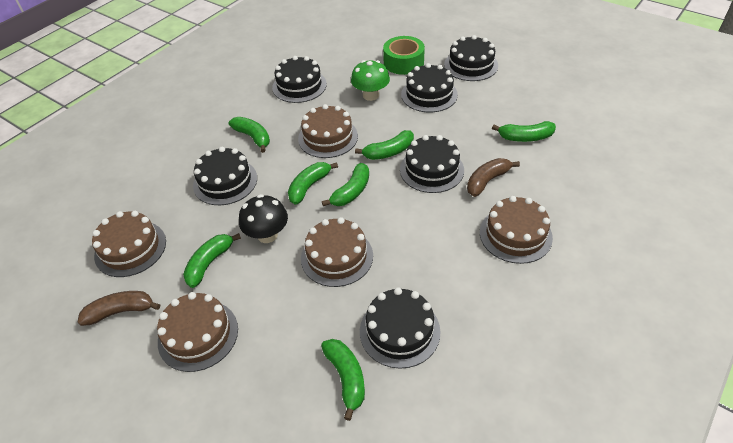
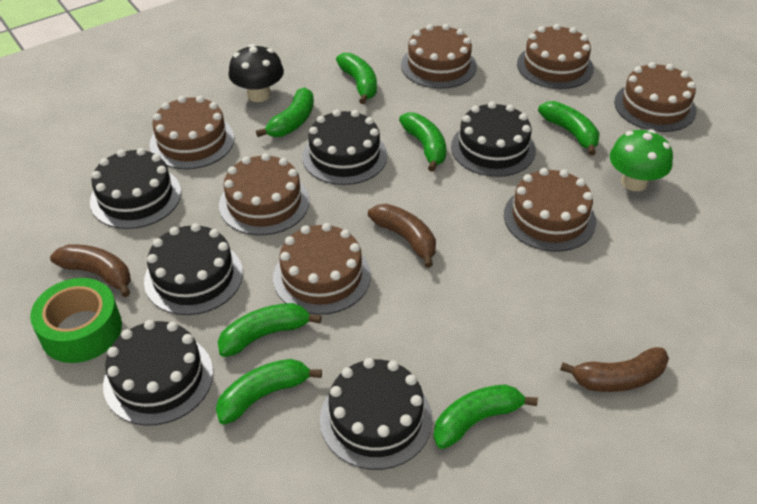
brown banana: 2 -> 3
brown cake: 5 -> 7

